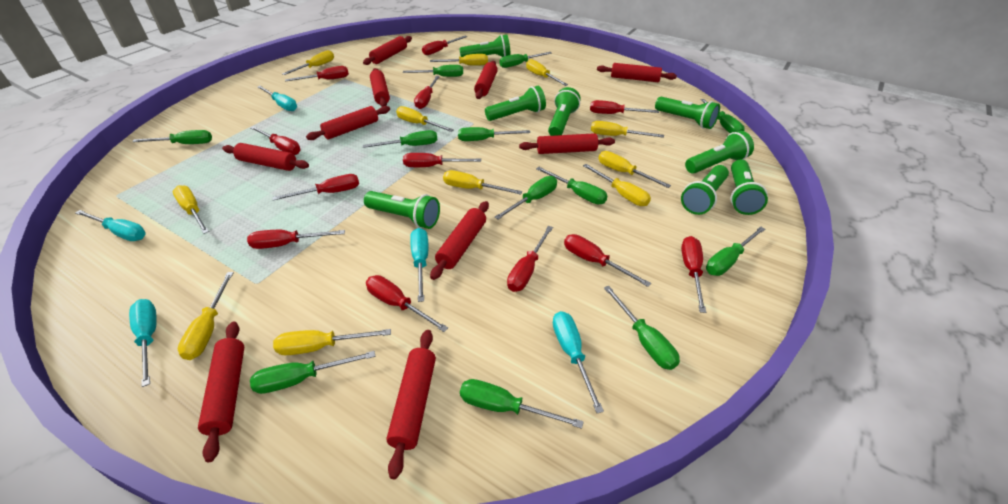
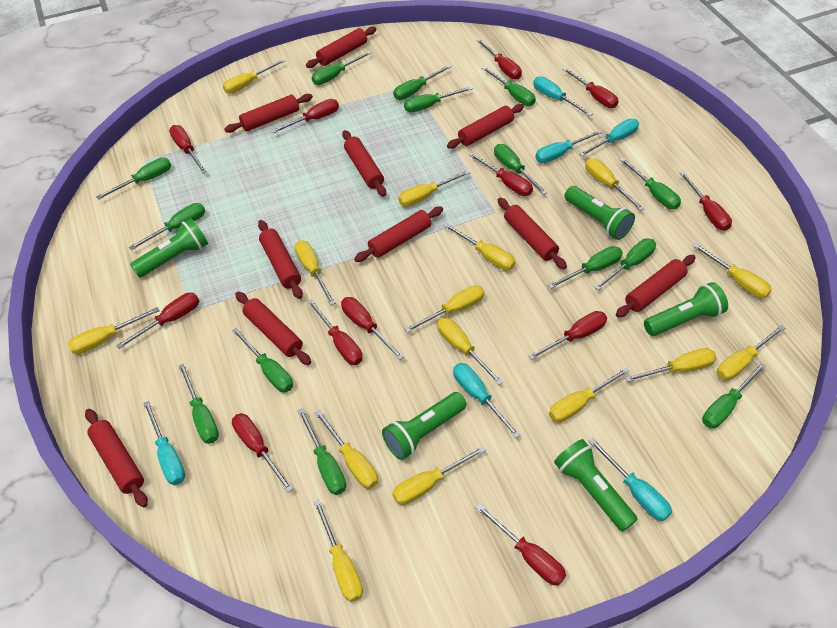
green flashlight: 8 -> 5
green screwdriver: 12 -> 14
turquoise screwdriver: 5 -> 6
yellow screwdriver: 11 -> 15

